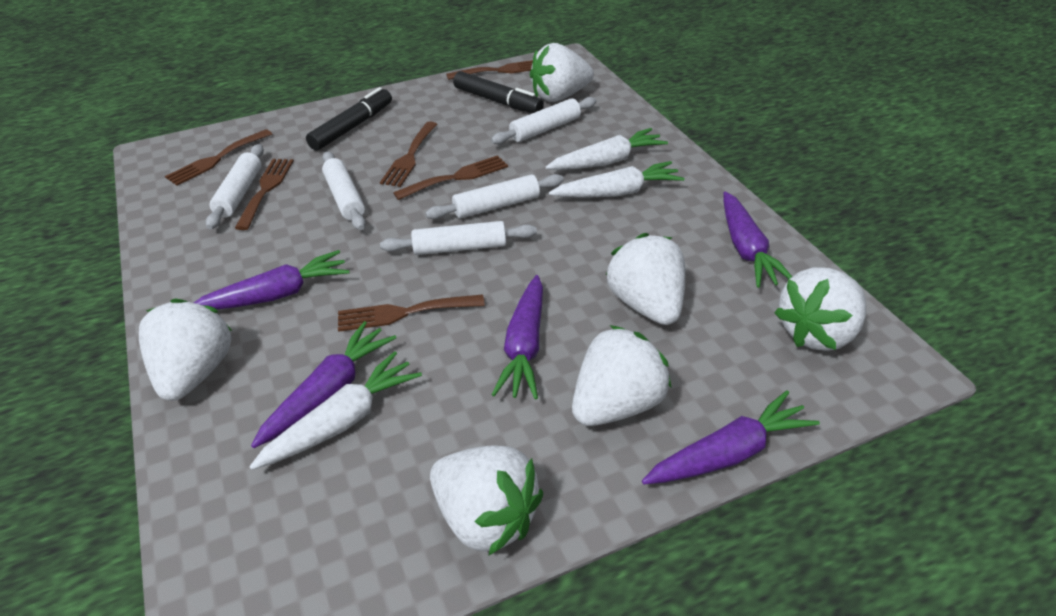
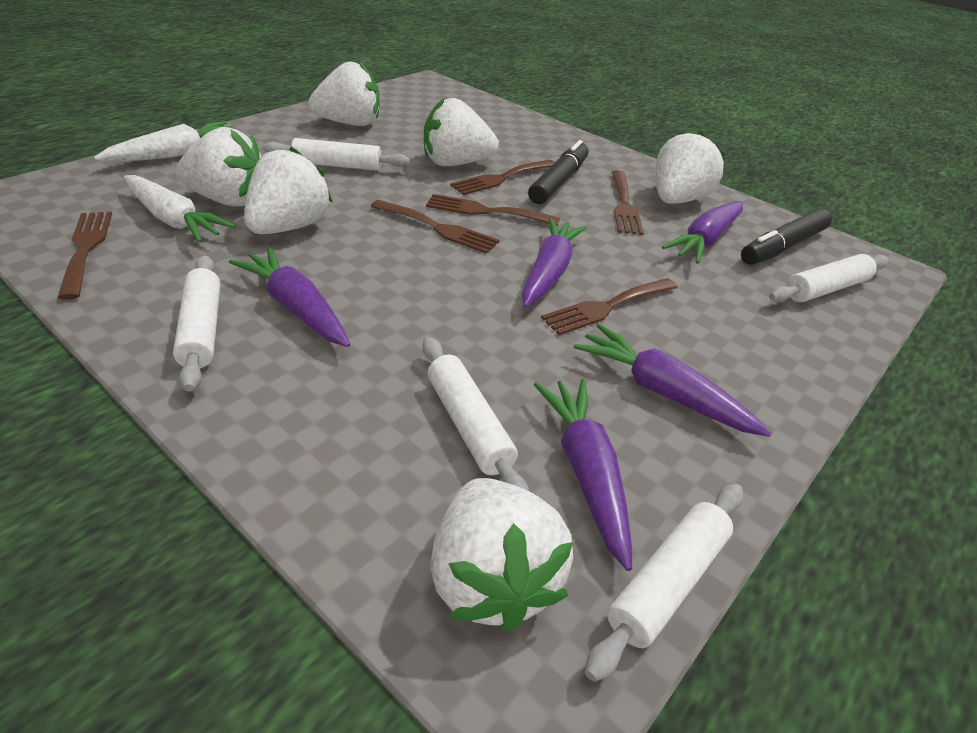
white carrot: 3 -> 2

